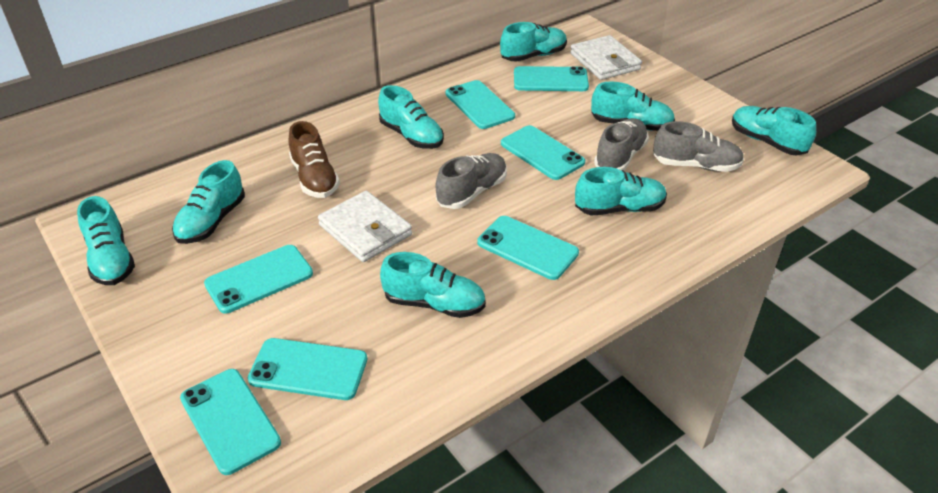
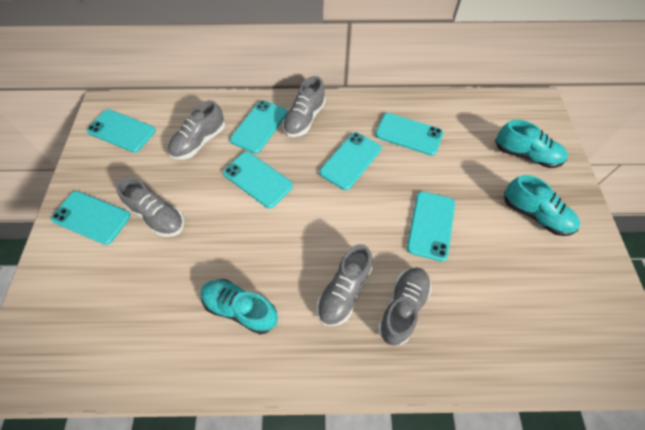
brown shoe: 1 -> 0
grey shoe: 3 -> 5
turquoise shoe: 8 -> 3
white wallet: 2 -> 0

